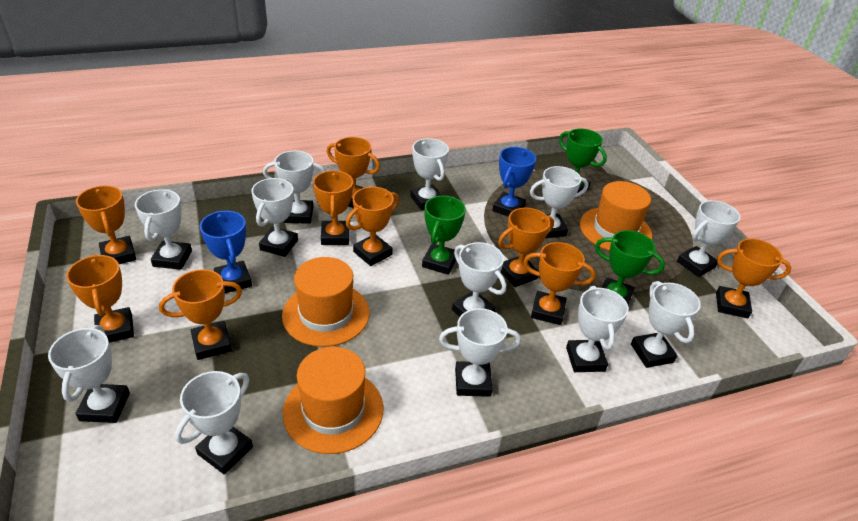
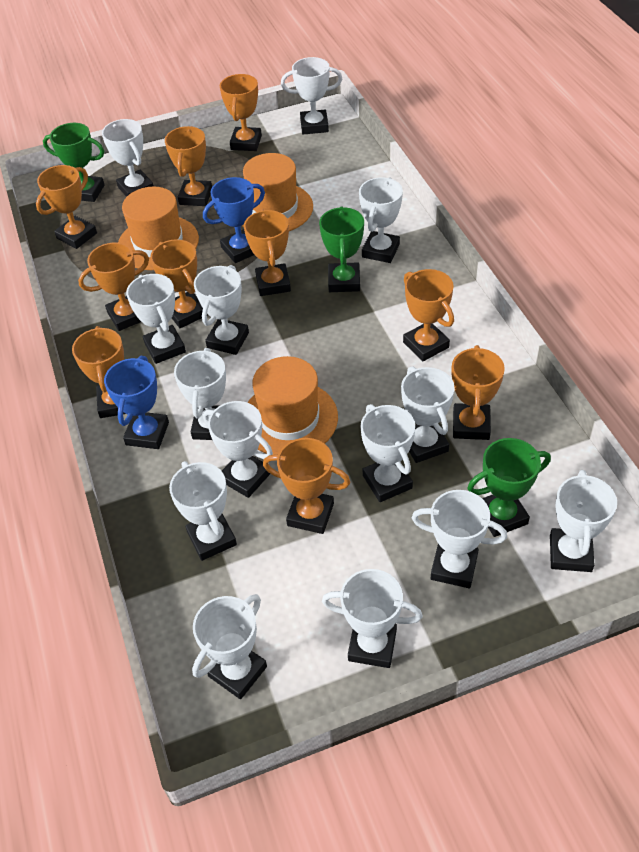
orange trophy: 9 -> 10
white trophy: 12 -> 14

